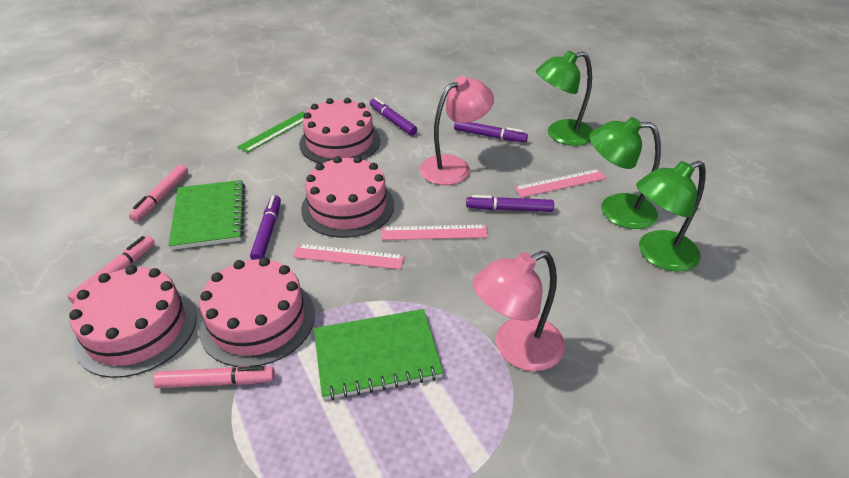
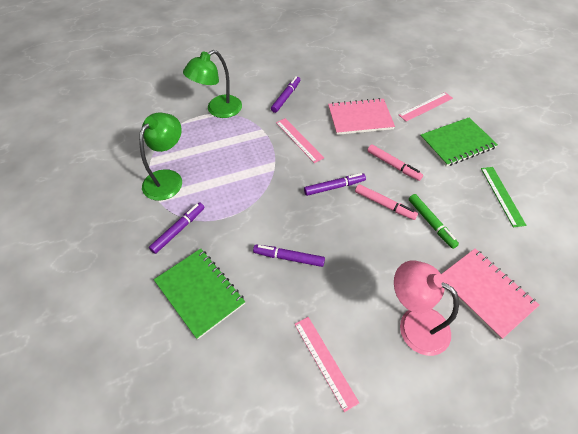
green lamp: 3 -> 2
green marker: 0 -> 1
pink cake: 4 -> 0
pink lamp: 2 -> 1
pink marker: 3 -> 2
pink notebook: 0 -> 2

